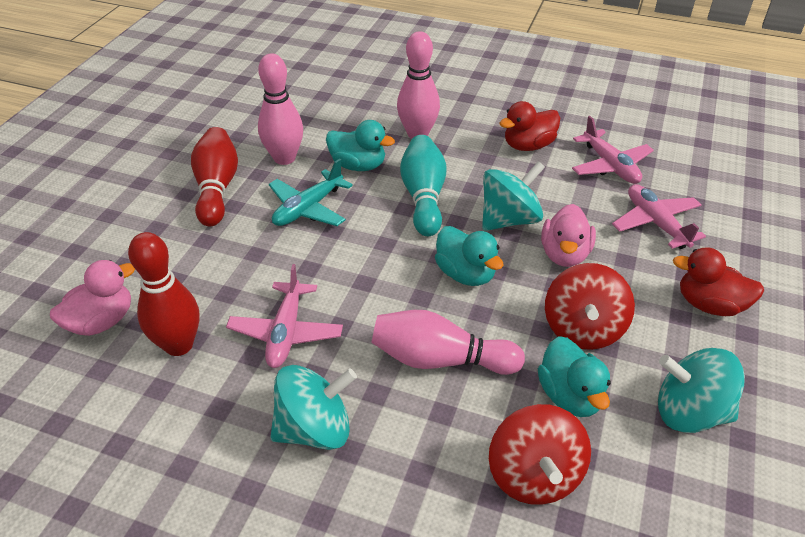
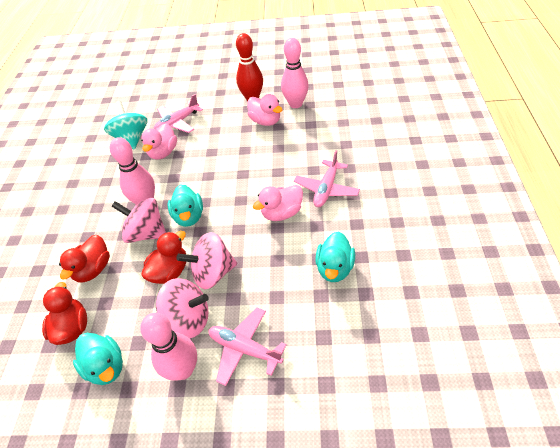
pink duck: 2 -> 3
pink spinning top: 0 -> 3
red bowling pin: 2 -> 1
red duck: 2 -> 3
red spinning top: 2 -> 0
turquoise bowling pin: 1 -> 0
turquoise plane: 1 -> 0
turquoise spinning top: 3 -> 1

